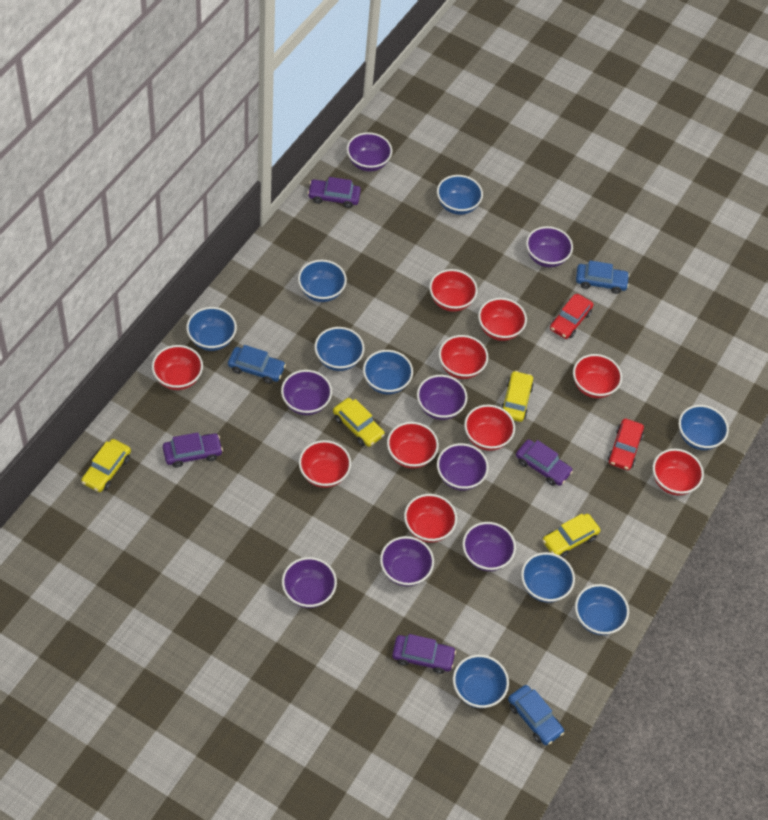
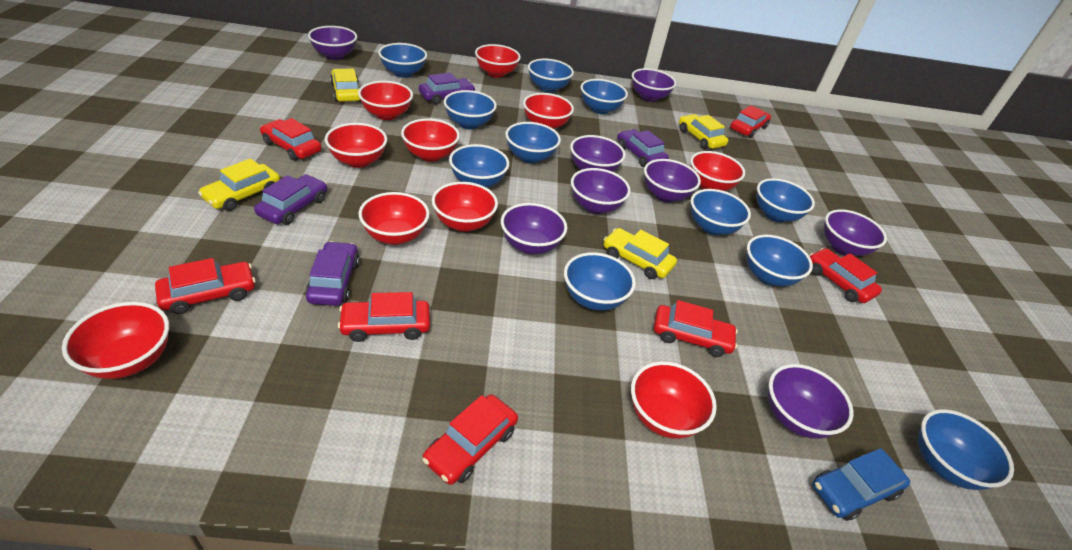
blue bowl: 9 -> 11
blue car: 3 -> 1
red car: 2 -> 7

